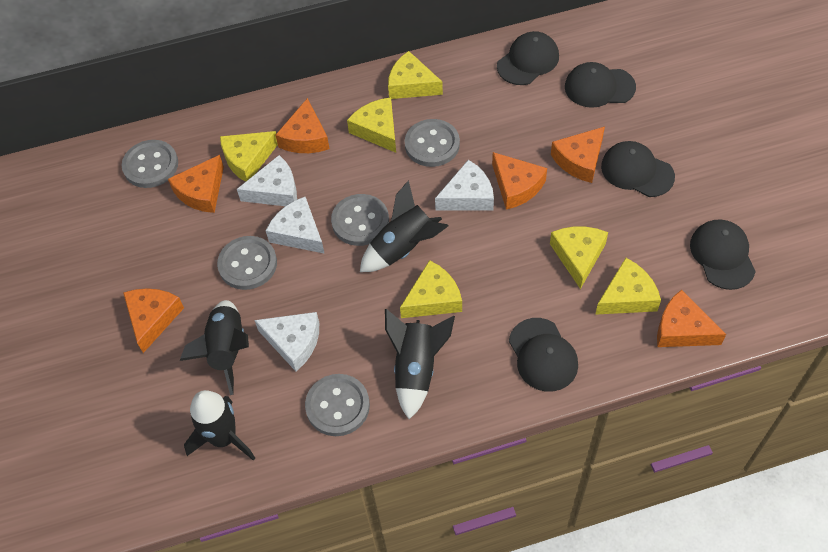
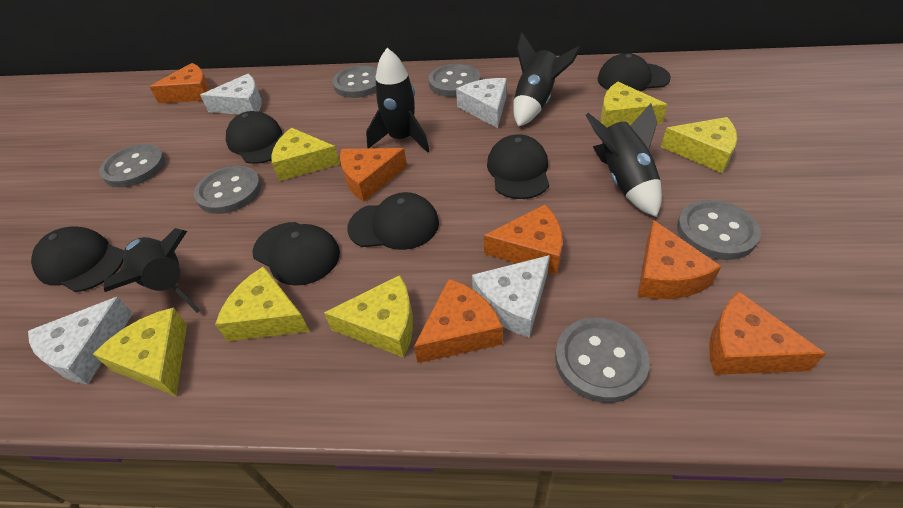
black cap: 5 -> 6
grey button: 5 -> 6

